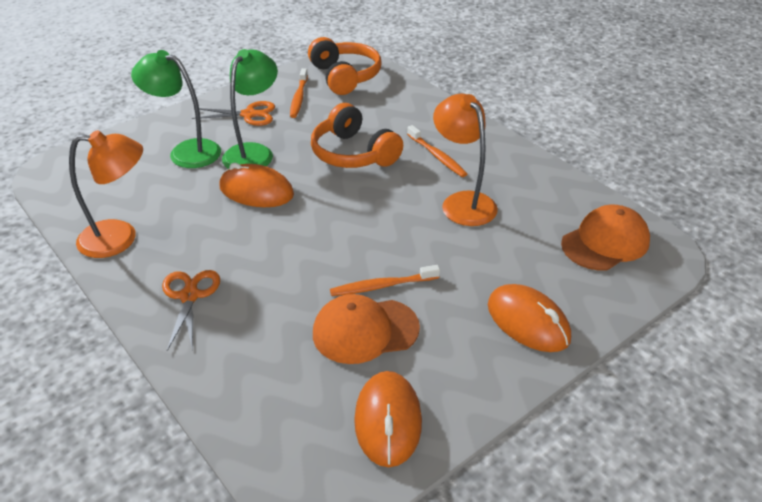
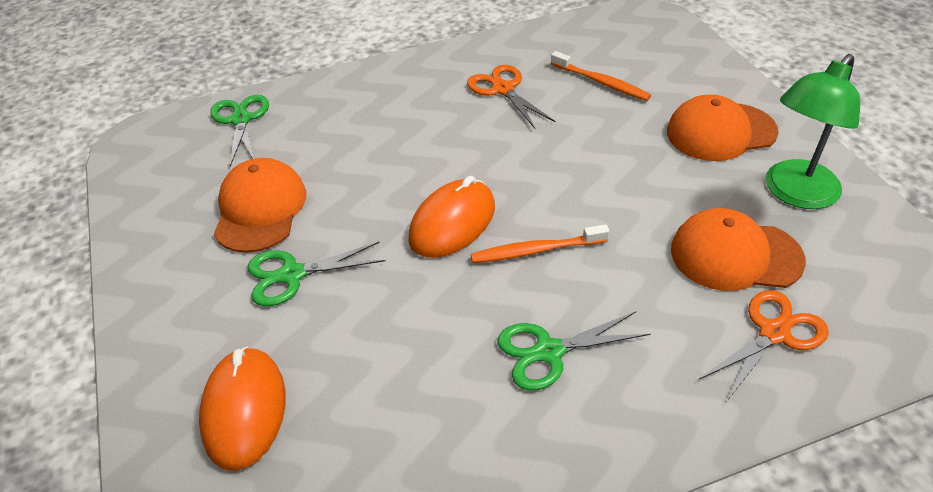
green lamp: 2 -> 1
green scissors: 0 -> 3
orange cap: 2 -> 3
orange headphones: 2 -> 0
orange lamp: 2 -> 0
orange mouse: 3 -> 2
orange toothbrush: 3 -> 2

